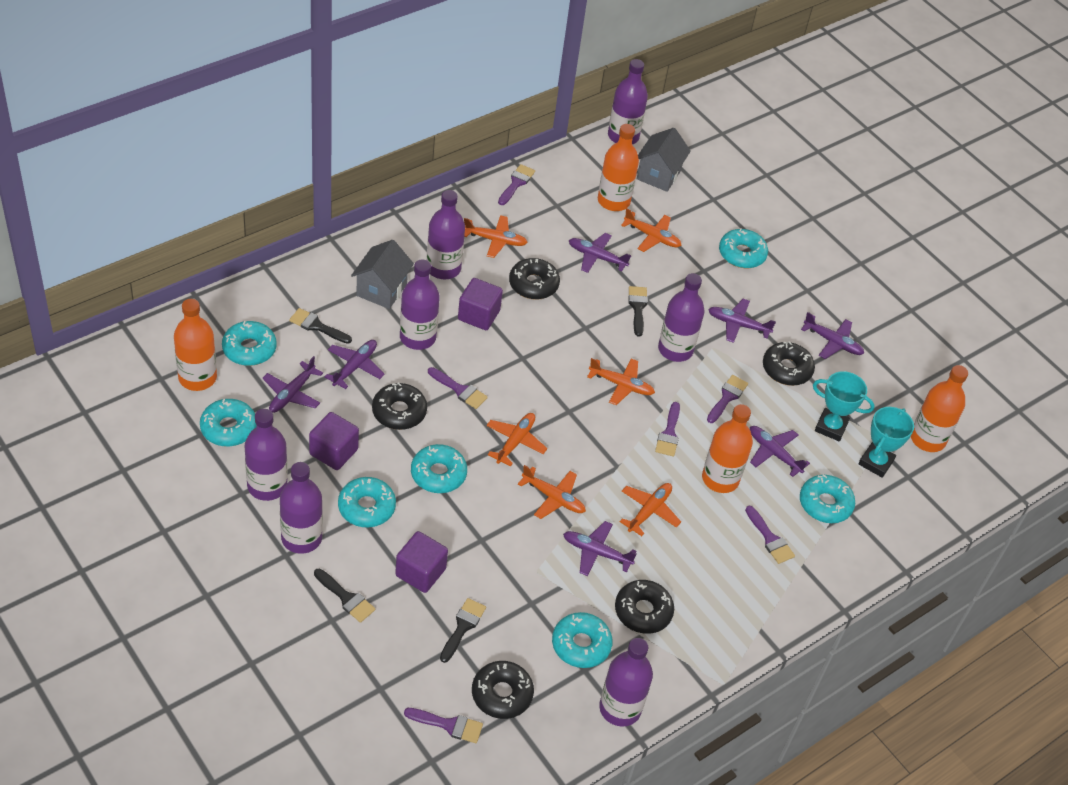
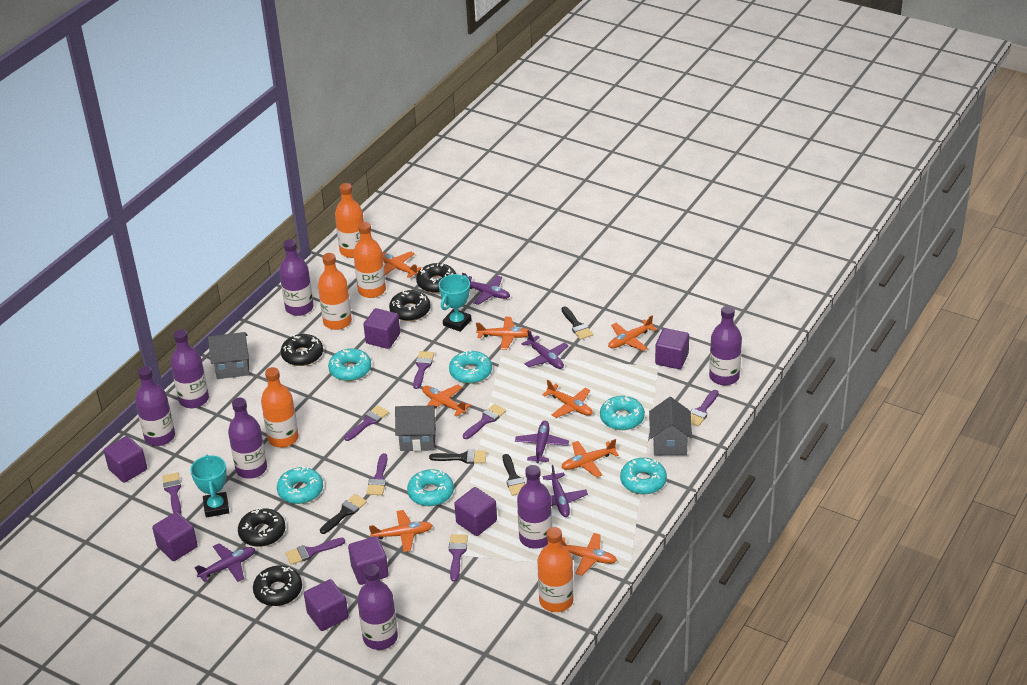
grey house: 2 -> 3
orange bottle: 4 -> 5
orange plane: 6 -> 8
purple brush: 6 -> 8
purple cube: 3 -> 7
purple plane: 7 -> 5
turquoise donut: 7 -> 6

